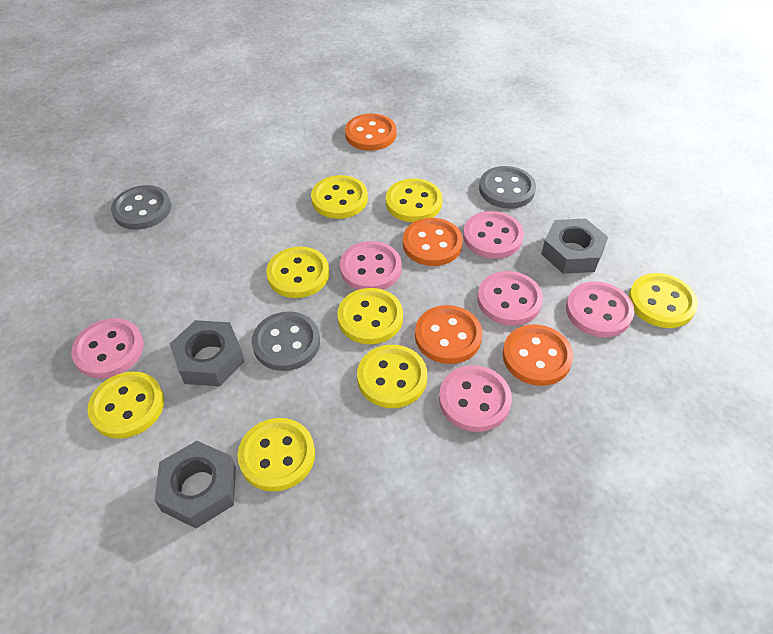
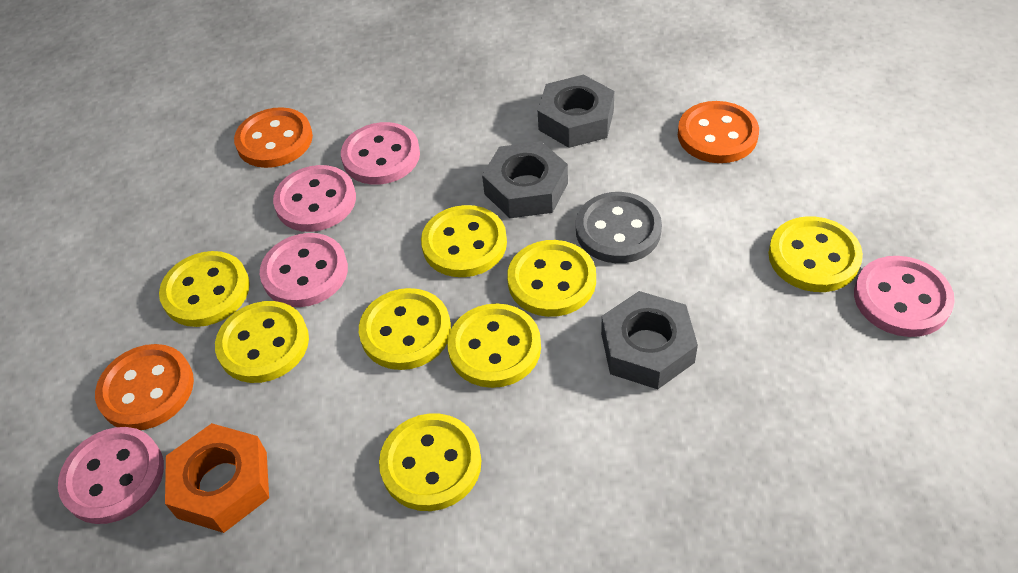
grey button: 3 -> 1
orange button: 4 -> 3
orange nut: 0 -> 1
pink button: 6 -> 5

